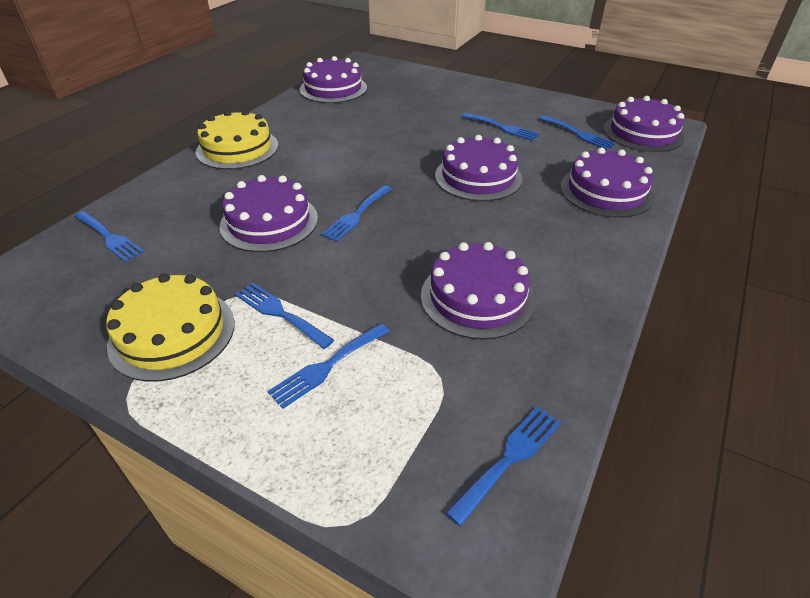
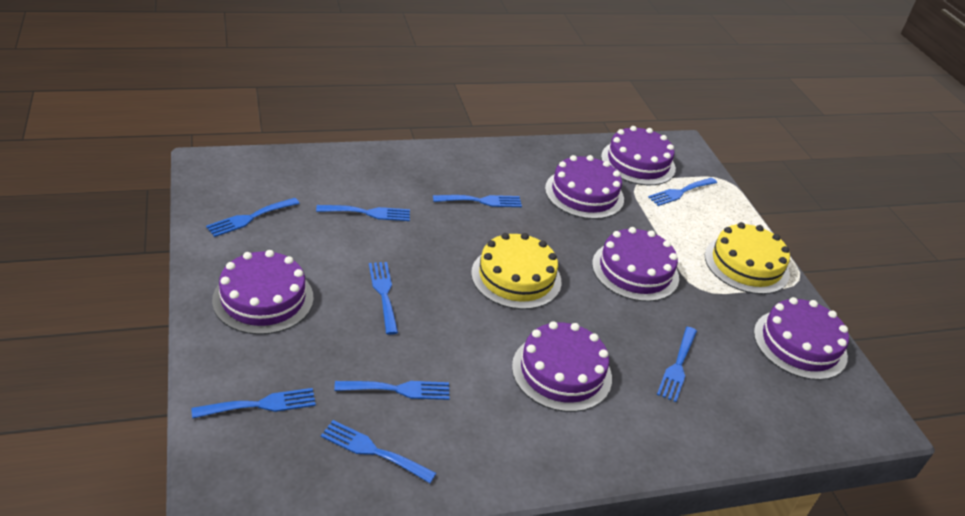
blue fork: 7 -> 9

